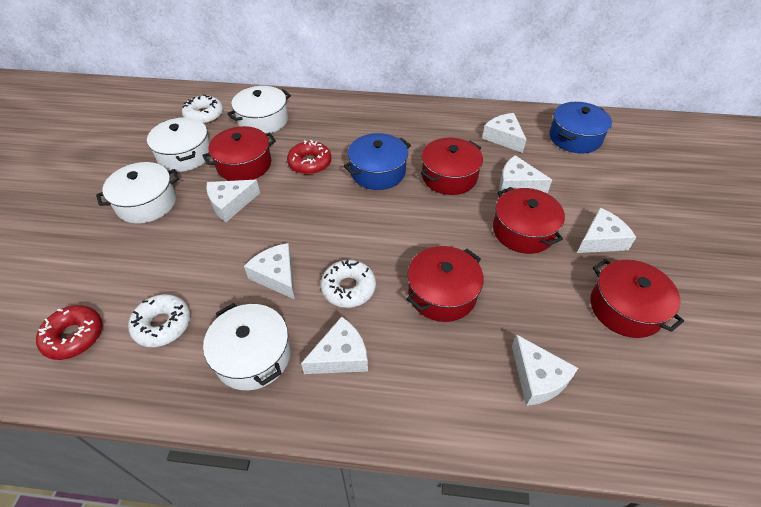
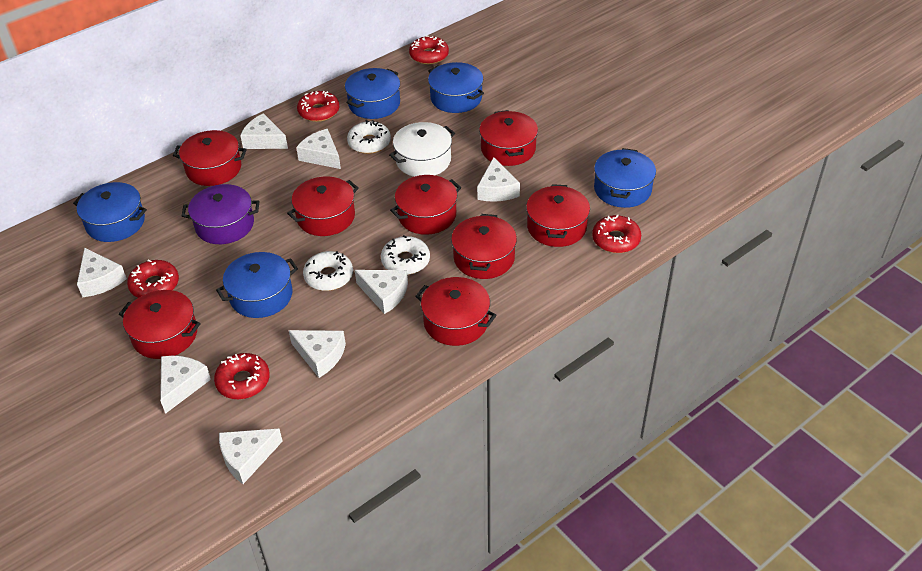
blue pot: 2 -> 5
purple pot: 0 -> 1
red donut: 2 -> 5
red pot: 5 -> 8
white cheese: 7 -> 8
white pot: 4 -> 1

